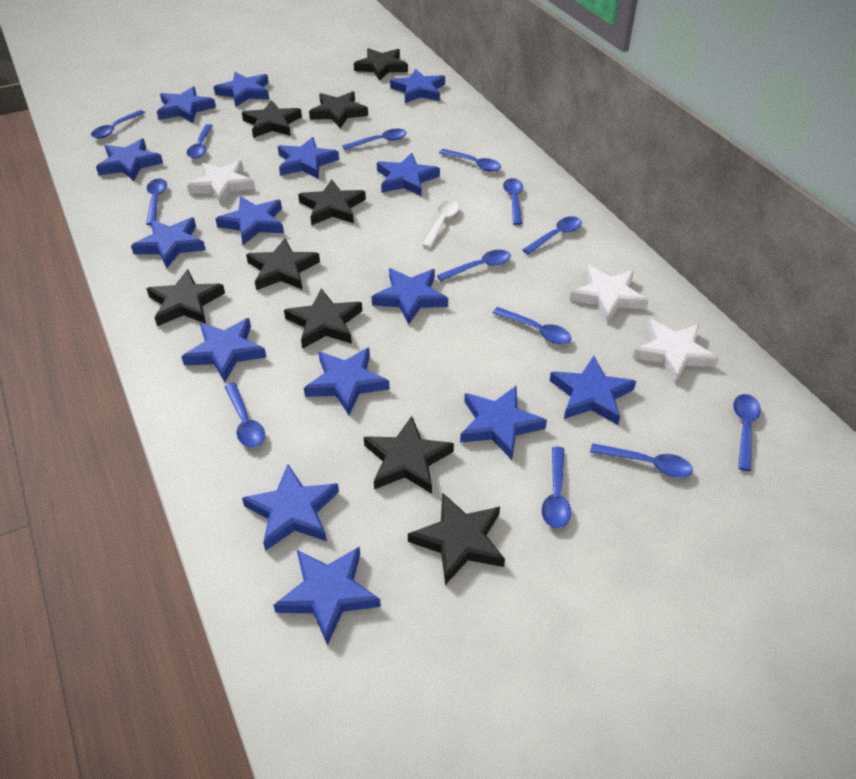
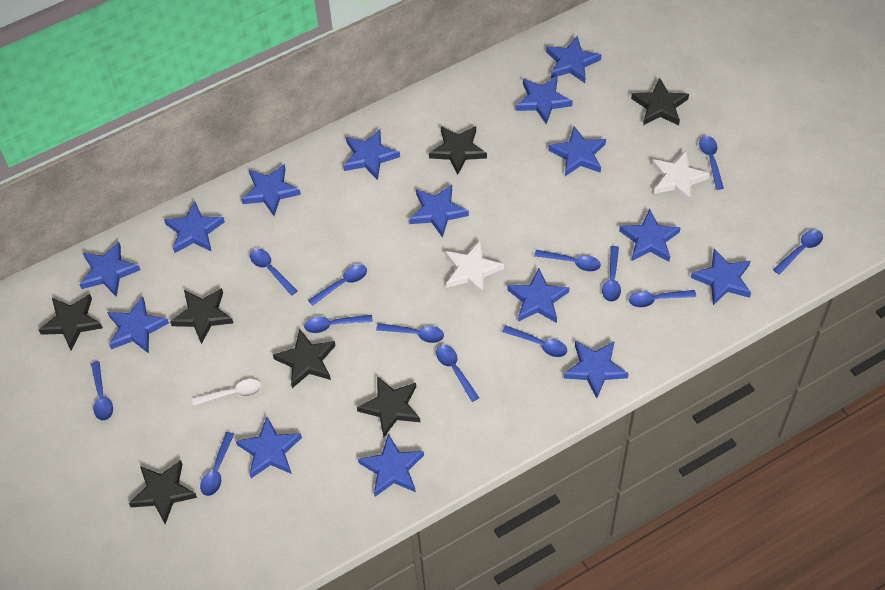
black star: 9 -> 7
white star: 3 -> 2

